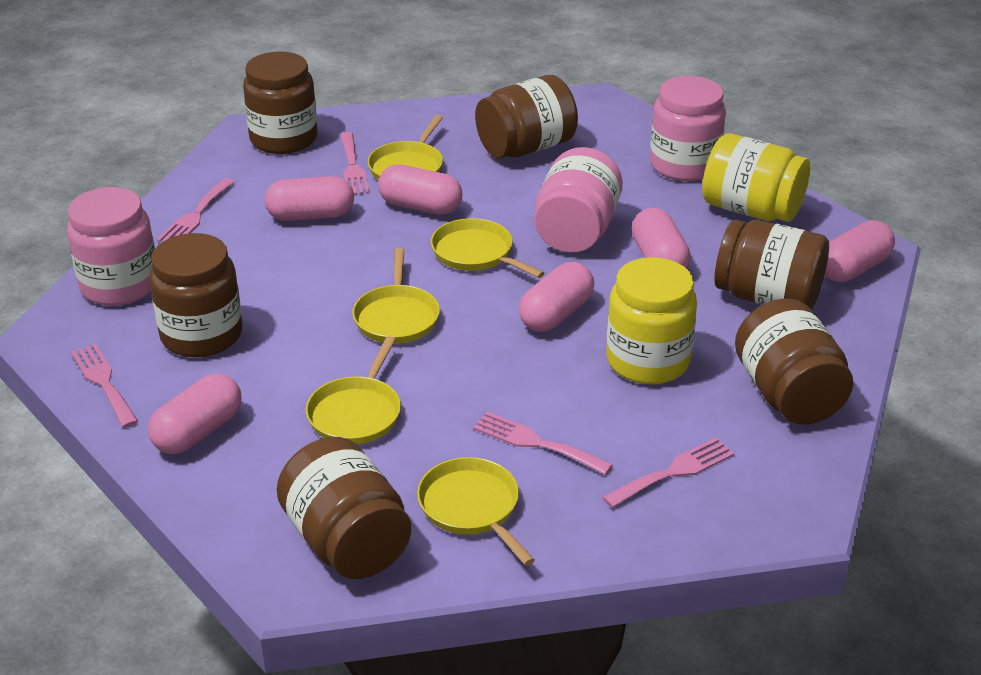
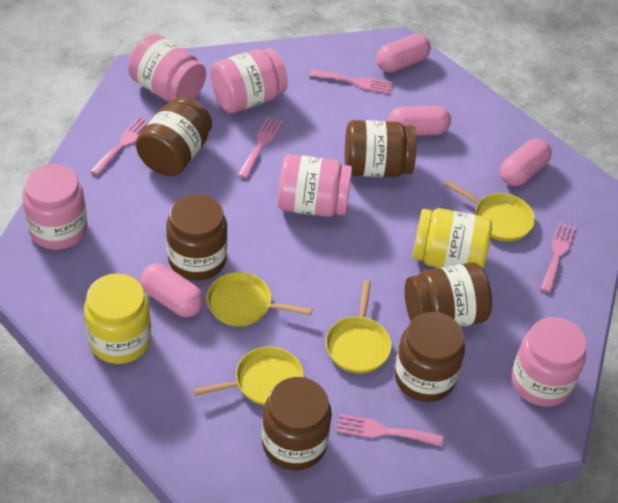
pink capsule: 6 -> 4
pink jar: 3 -> 5
yellow pan: 5 -> 4

